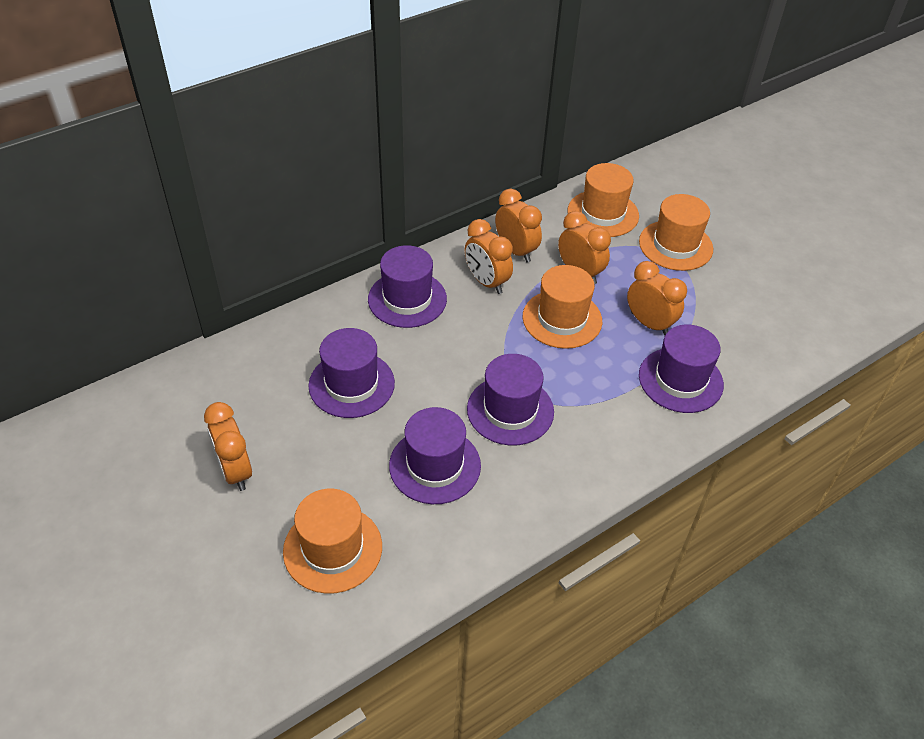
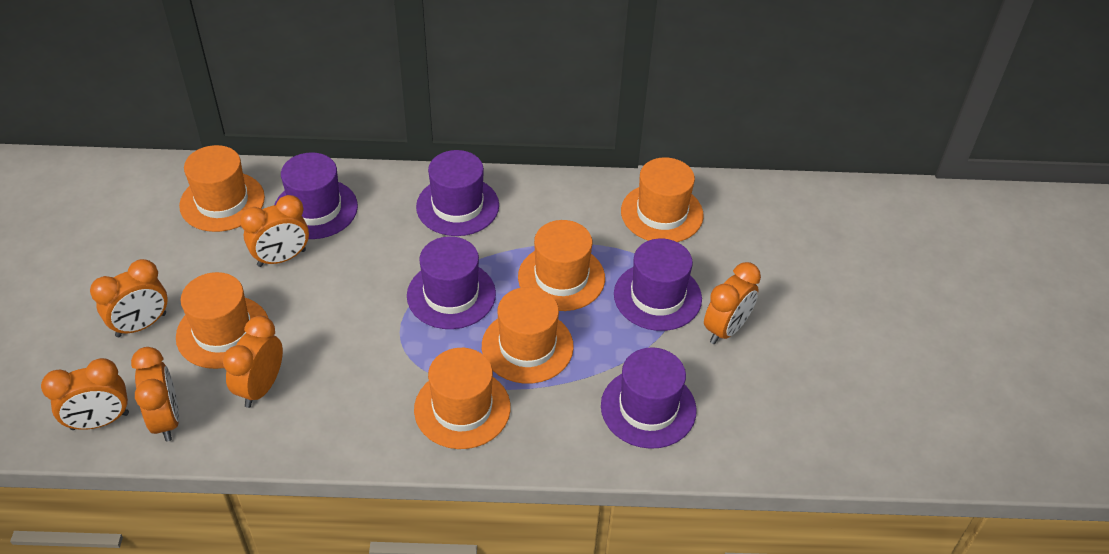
orange clock: 5 -> 6
orange hat: 4 -> 6

